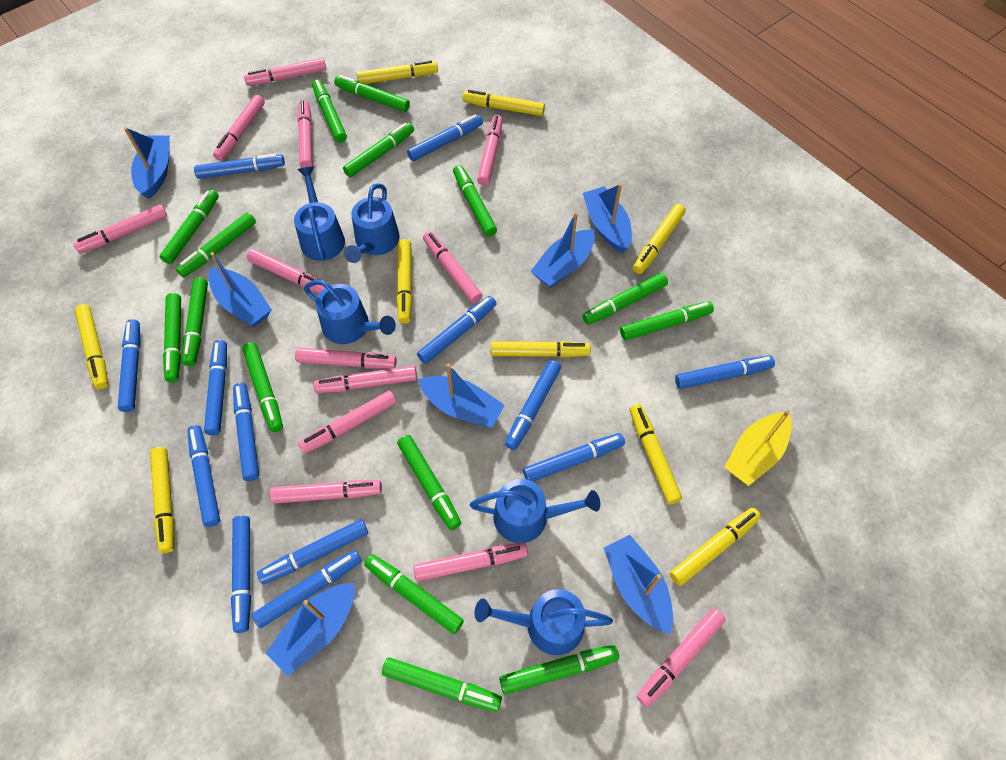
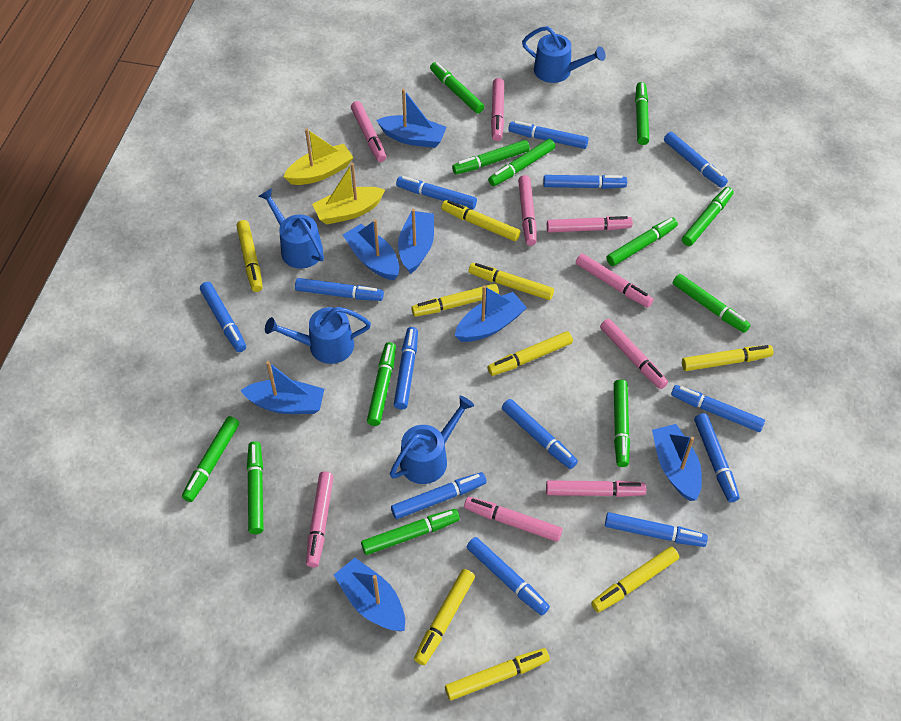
blue watering can: 5 -> 4
green marker: 15 -> 12
pink marker: 13 -> 9
yellow boat: 1 -> 2

